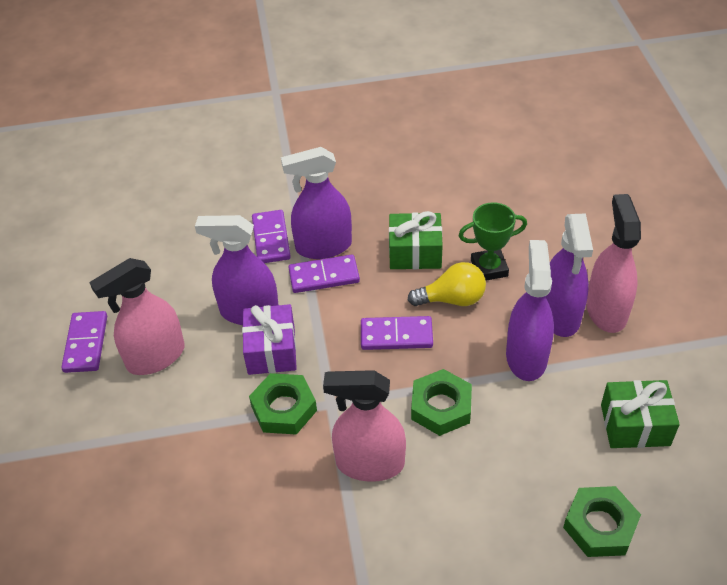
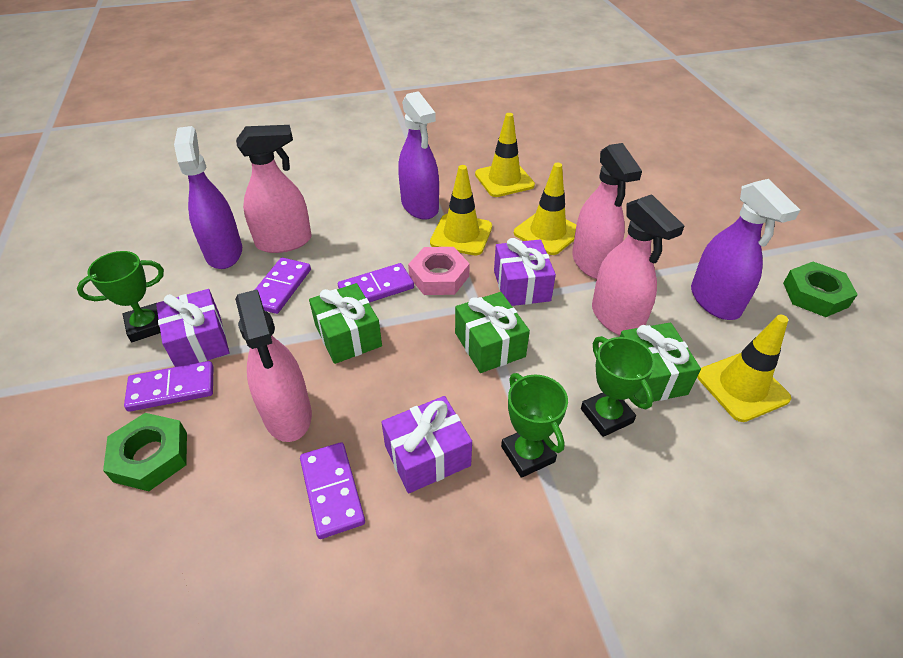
green gift: 2 -> 3
green nut: 3 -> 2
green trophy: 1 -> 3
pink nut: 0 -> 1
pink spray bottle: 3 -> 4
purple gift: 1 -> 3
purple spray bottle: 4 -> 3
yellow light bulb: 1 -> 0
yellow traffic cone: 0 -> 4

